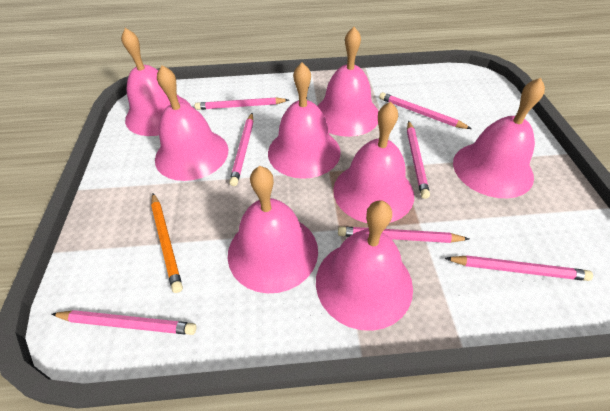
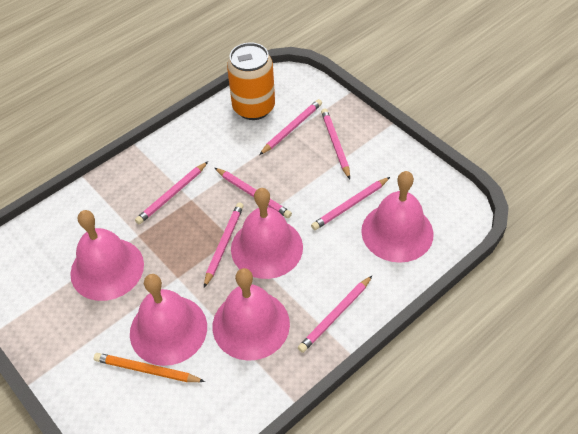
orange can: 0 -> 1
pink bell: 8 -> 5

